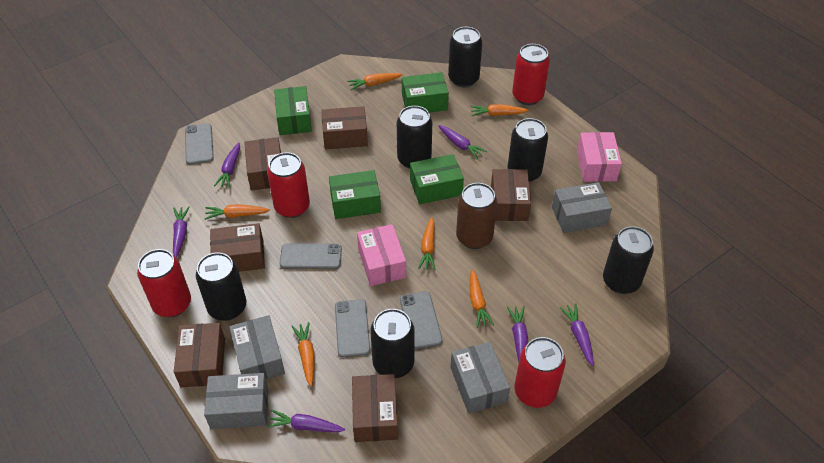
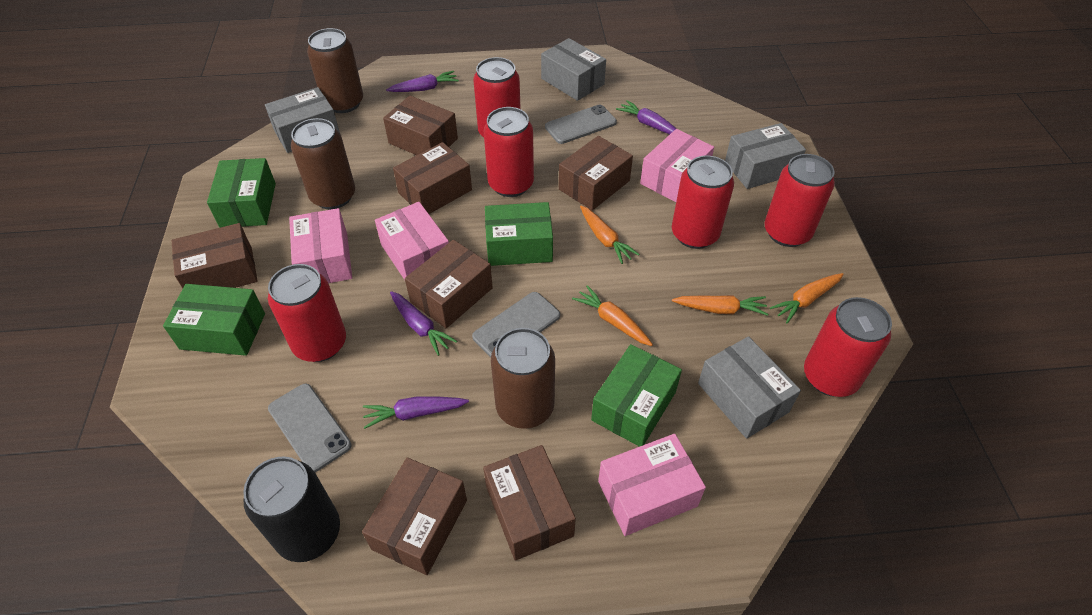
black can: 6 -> 1
brown box: 6 -> 7
brown can: 1 -> 3
grey phone: 4 -> 3
orange carrot: 6 -> 4
pink box: 2 -> 4
purple carrot: 6 -> 4
red can: 4 -> 6

